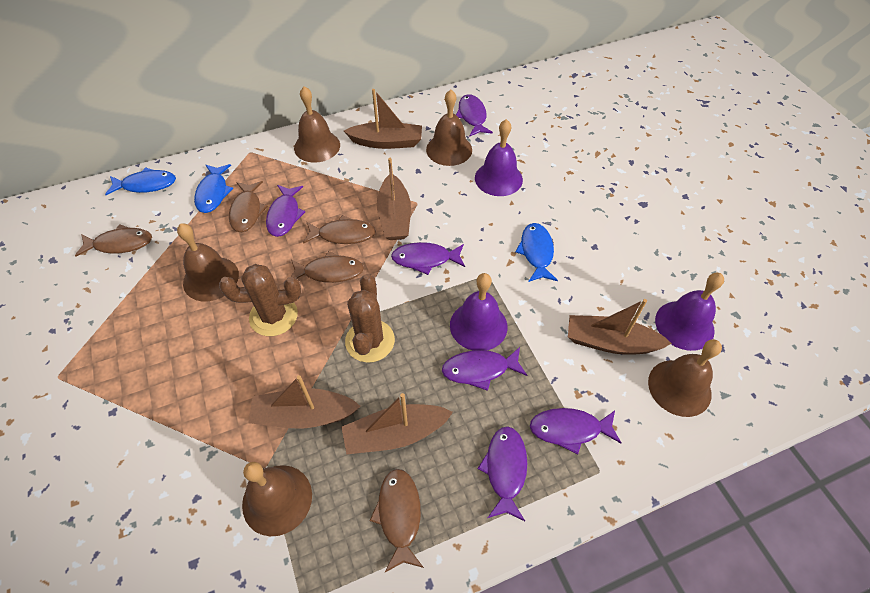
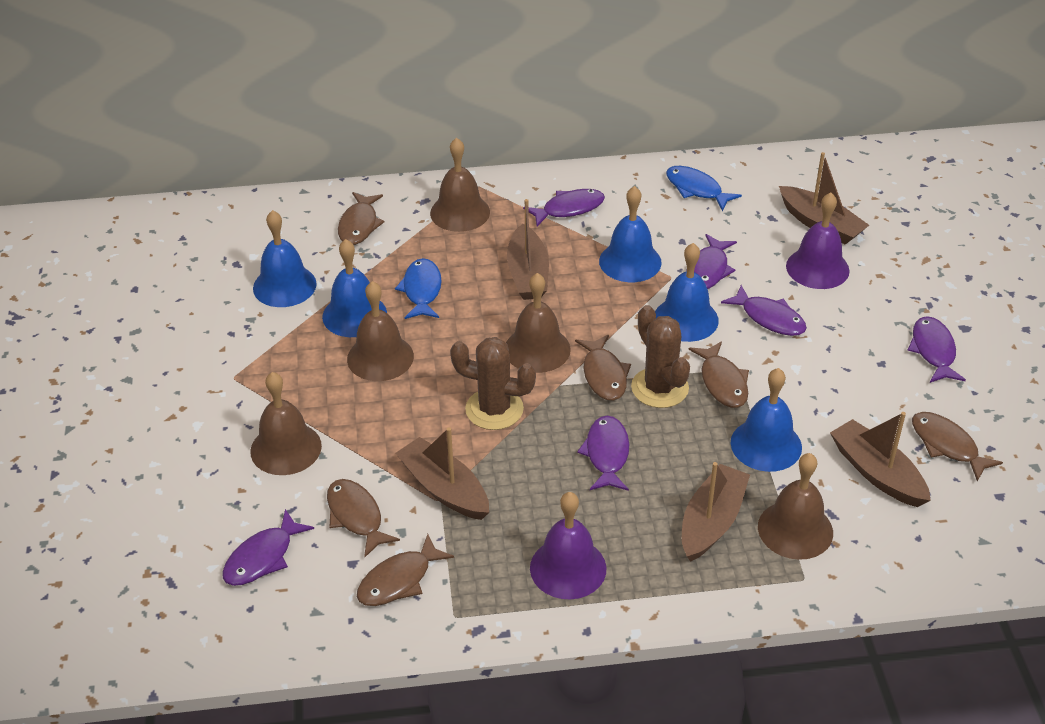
blue bell: 0 -> 5
blue fish: 3 -> 2
brown fish: 5 -> 6
purple bell: 3 -> 2

